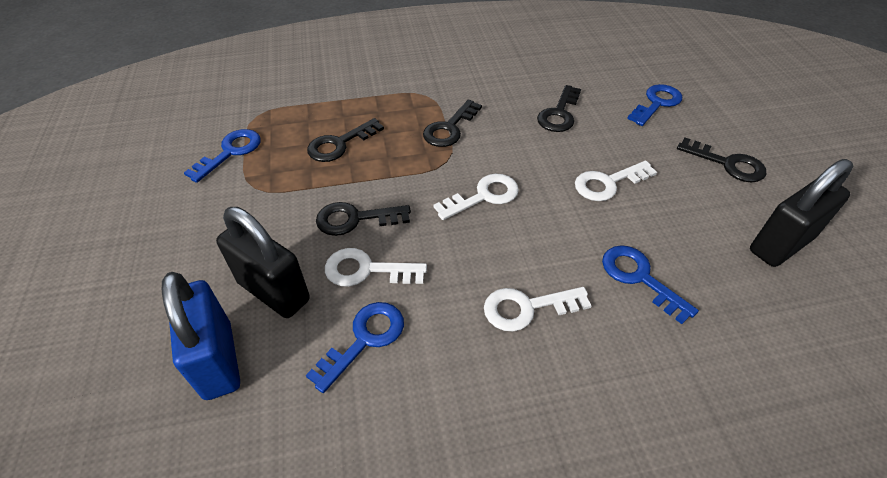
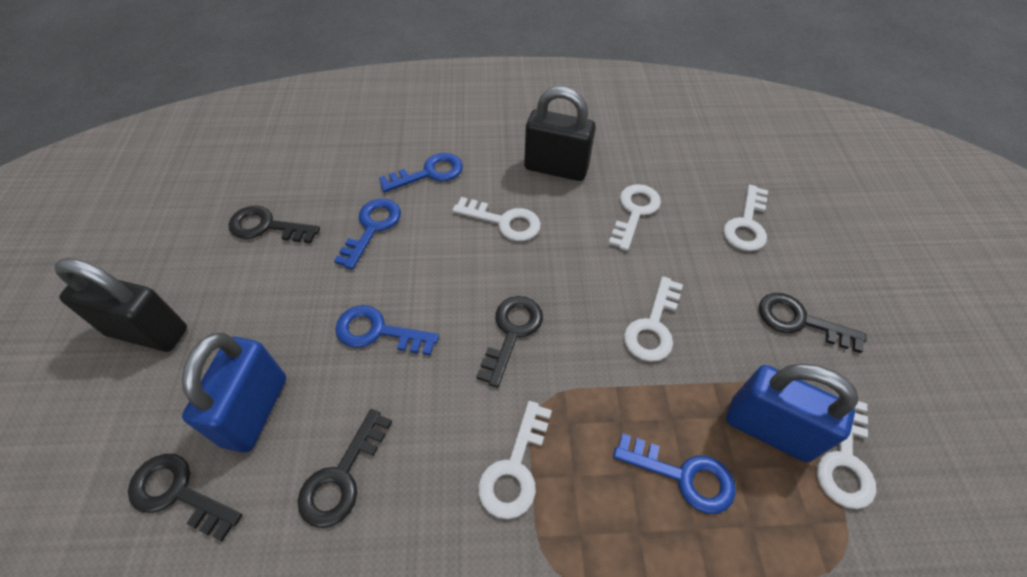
blue padlock: 1 -> 2
white key: 4 -> 6

